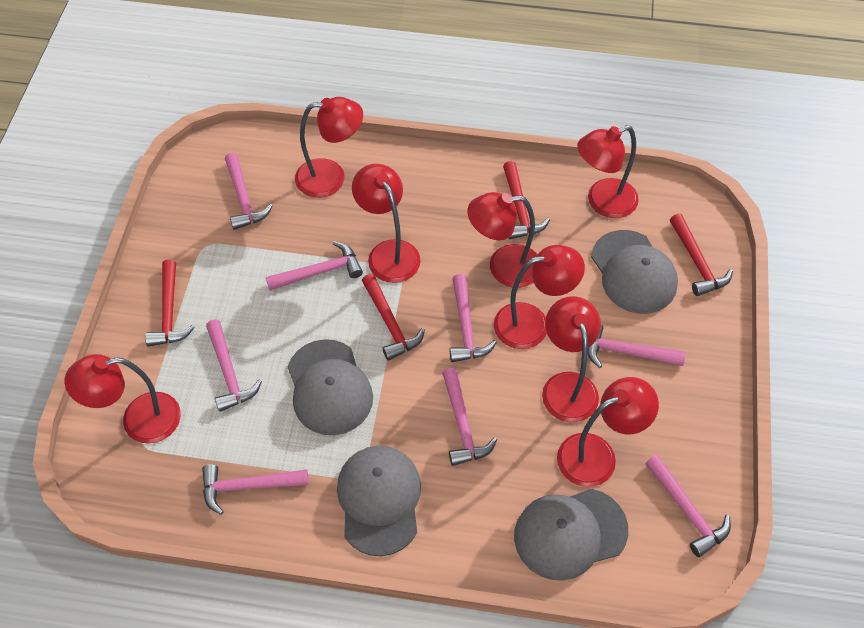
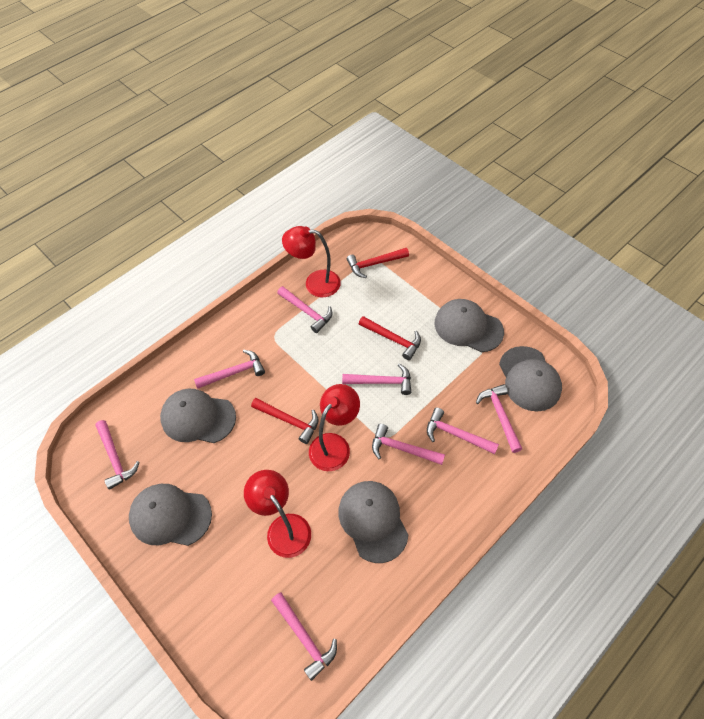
grey cap: 4 -> 5
red hammer: 4 -> 3
red lamp: 8 -> 3

